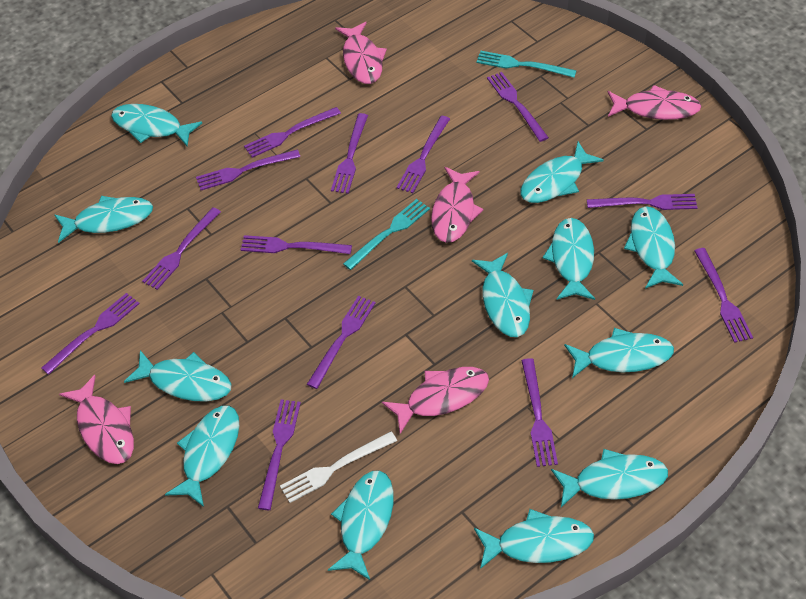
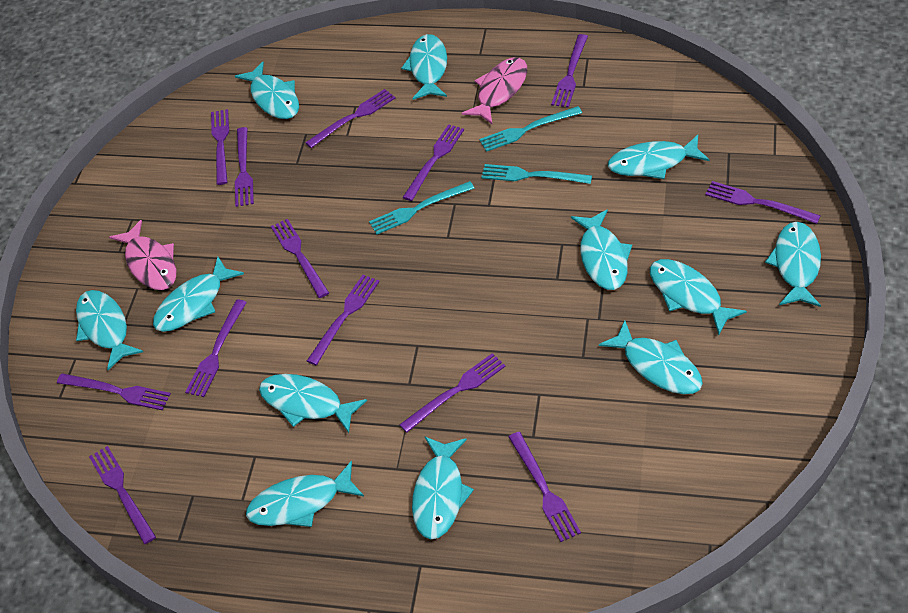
pink fish: 5 -> 2
turquoise fork: 2 -> 3
white fork: 1 -> 0

